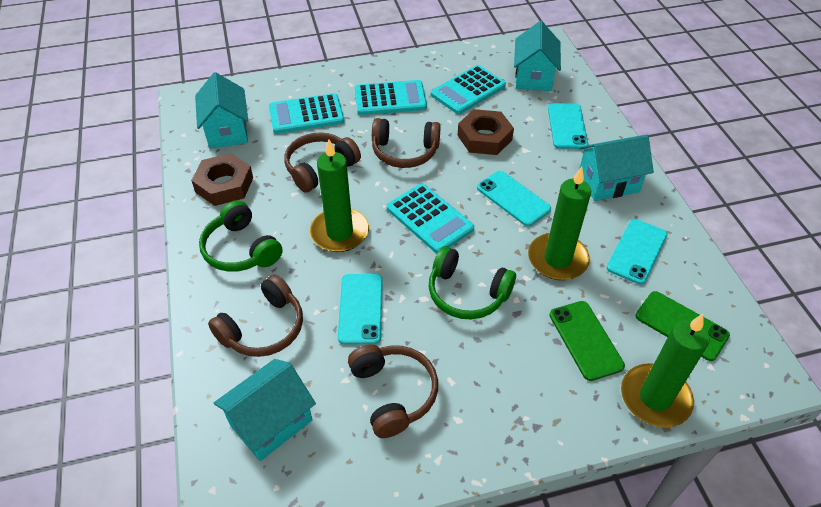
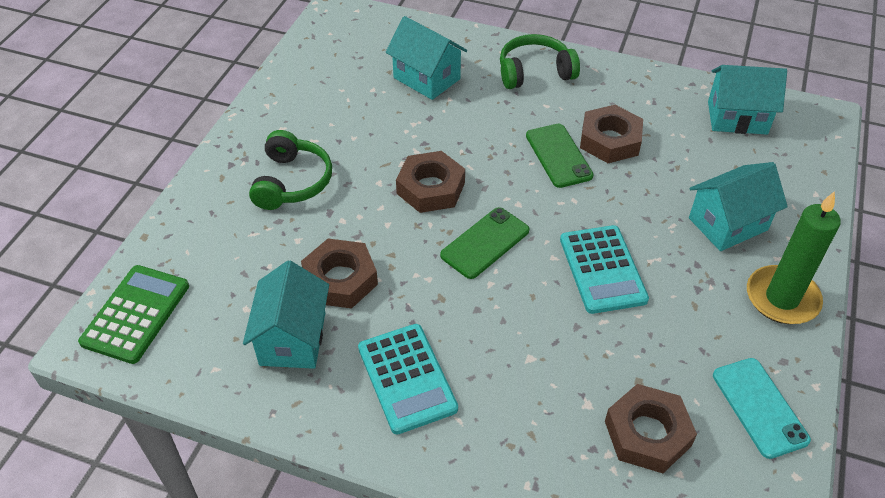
brown headphones: 4 -> 0
brown nut: 2 -> 4
green calculator: 0 -> 1
green candle: 3 -> 1
turquoise calculator: 4 -> 2
turquoise phone: 4 -> 1

